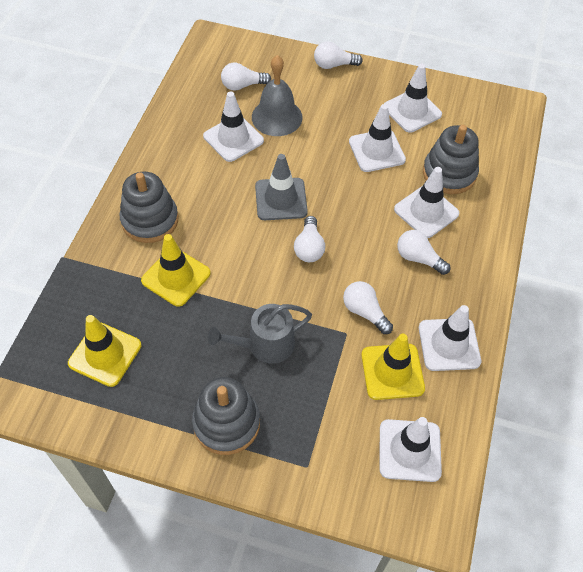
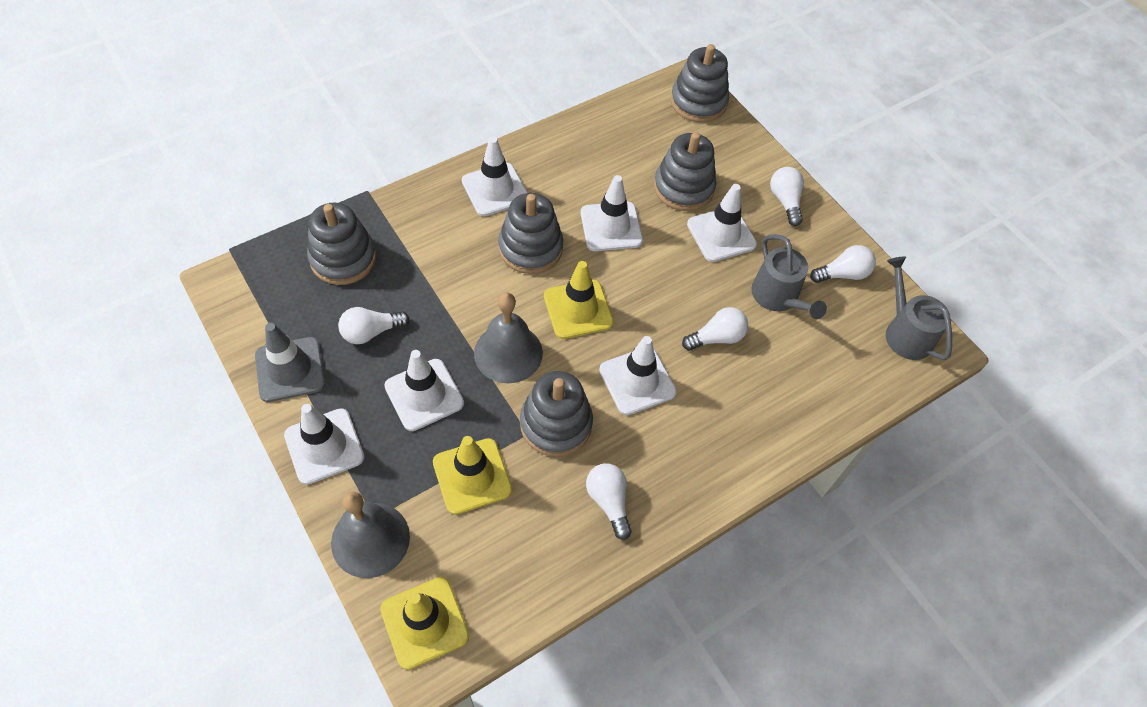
grey bell: 1 -> 2
grey stacking toy: 3 -> 5
grey watering can: 1 -> 2

